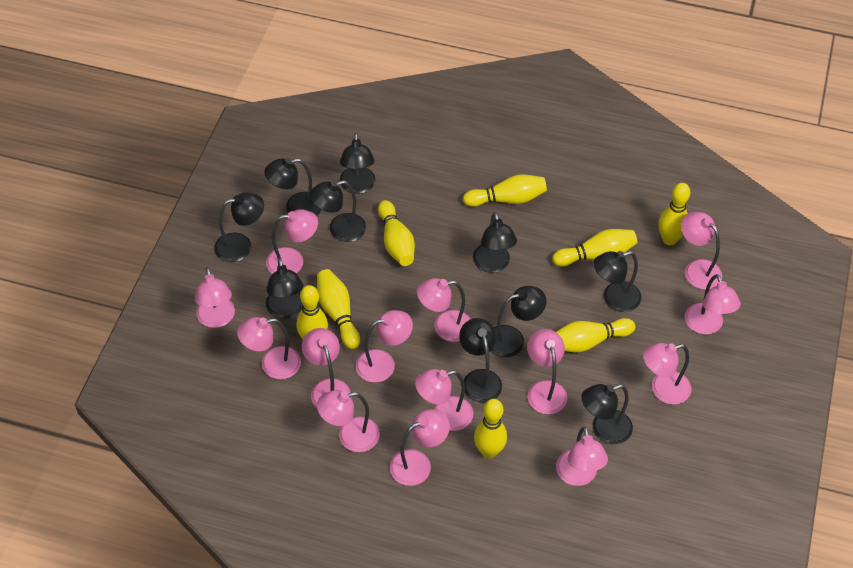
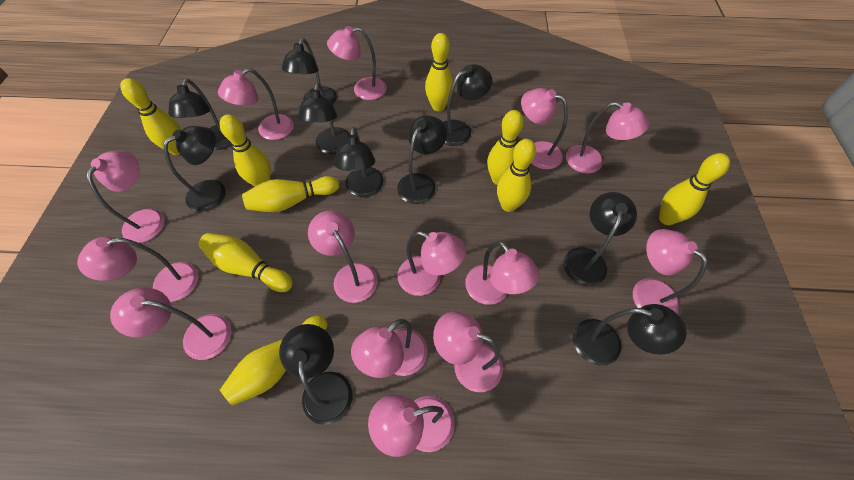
yellow bowling pin: 8 -> 9

